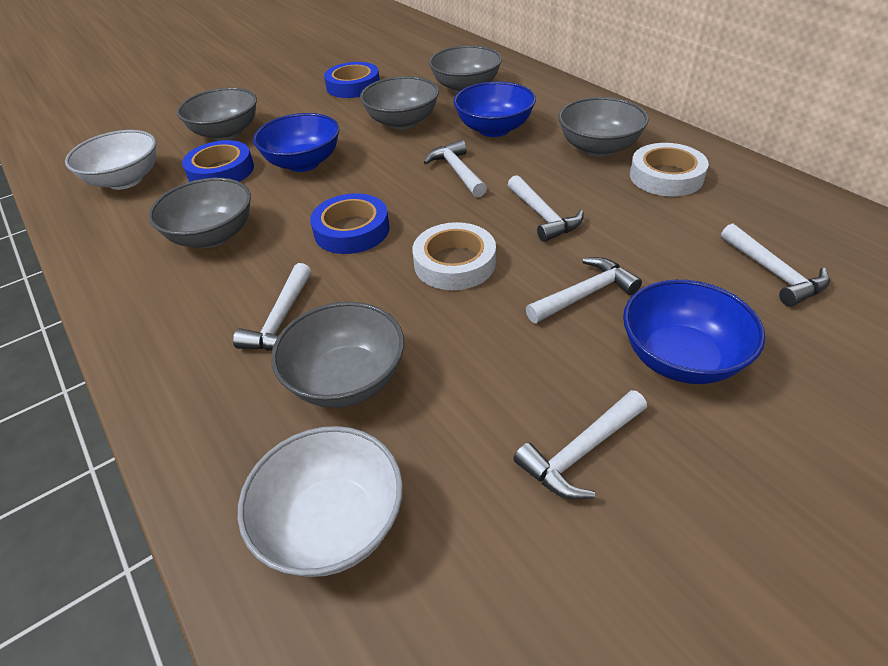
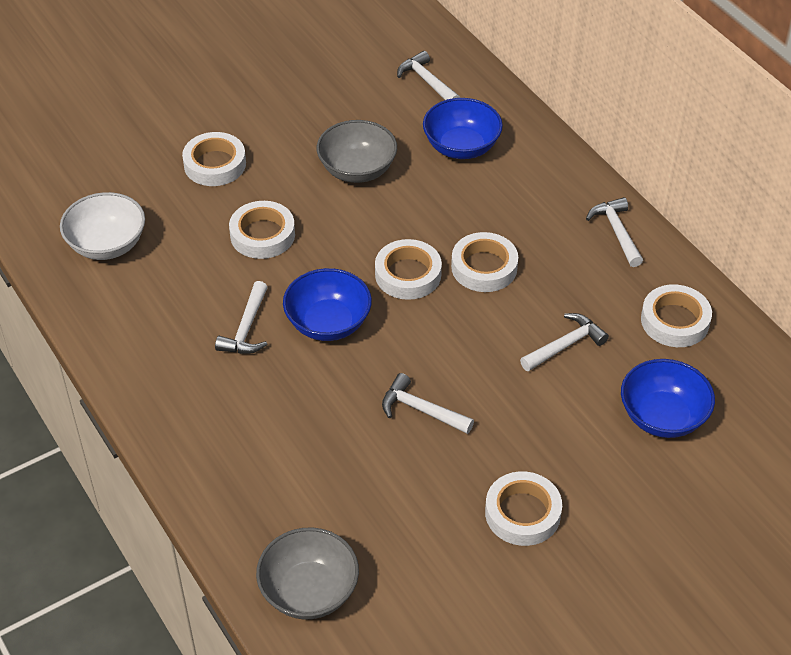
blue tape: 3 -> 0
grey bowl: 6 -> 2
white bowl: 2 -> 1
white hammer: 6 -> 5
white tape: 2 -> 6

